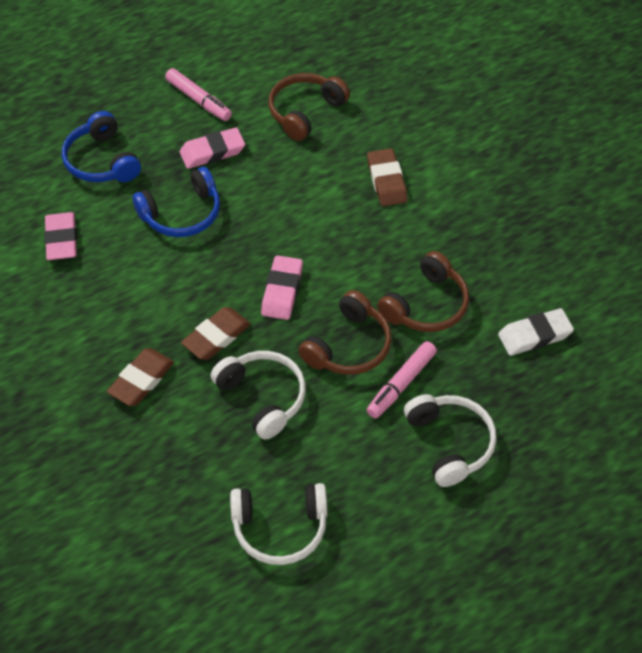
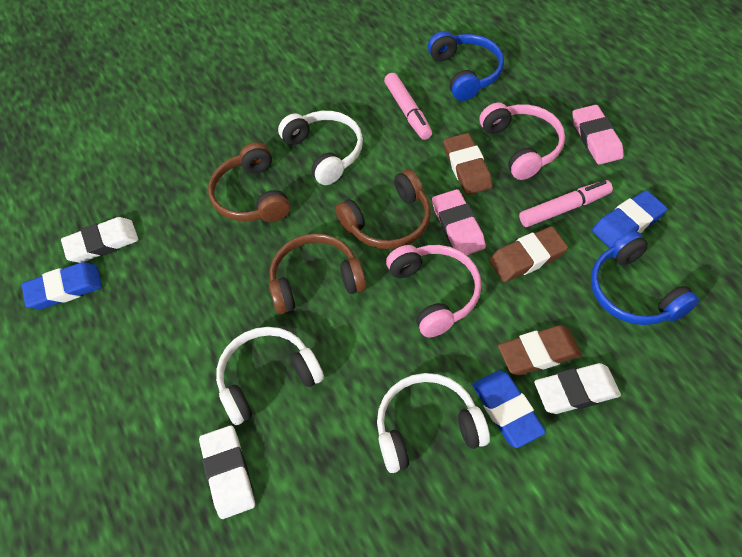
blue eraser: 0 -> 3
pink eraser: 3 -> 2
pink headphones: 0 -> 2
white eraser: 1 -> 3

